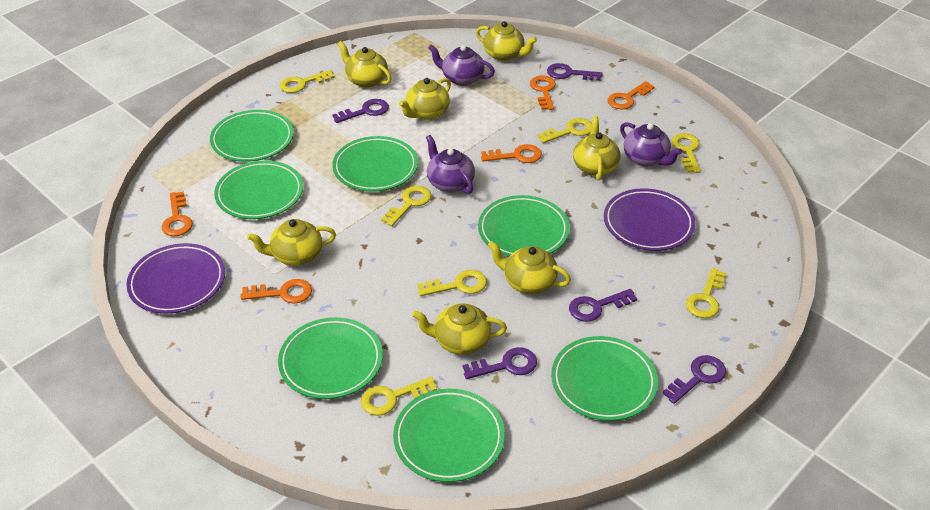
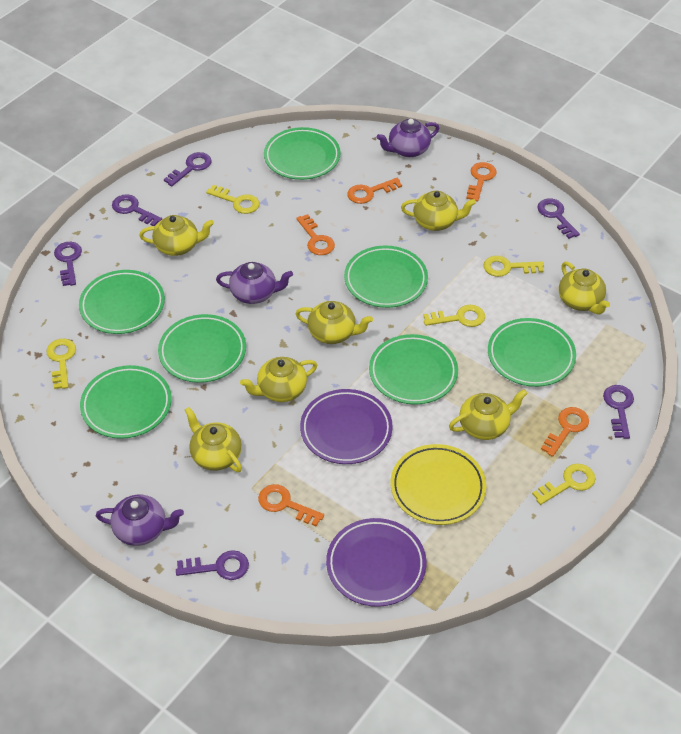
purple key: 5 -> 6
yellow key: 7 -> 5
yellow plate: 0 -> 1

